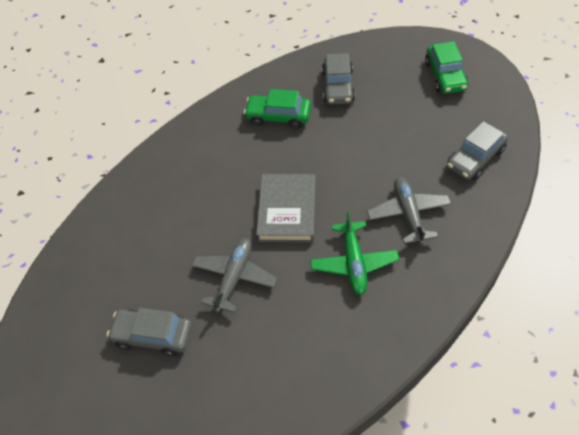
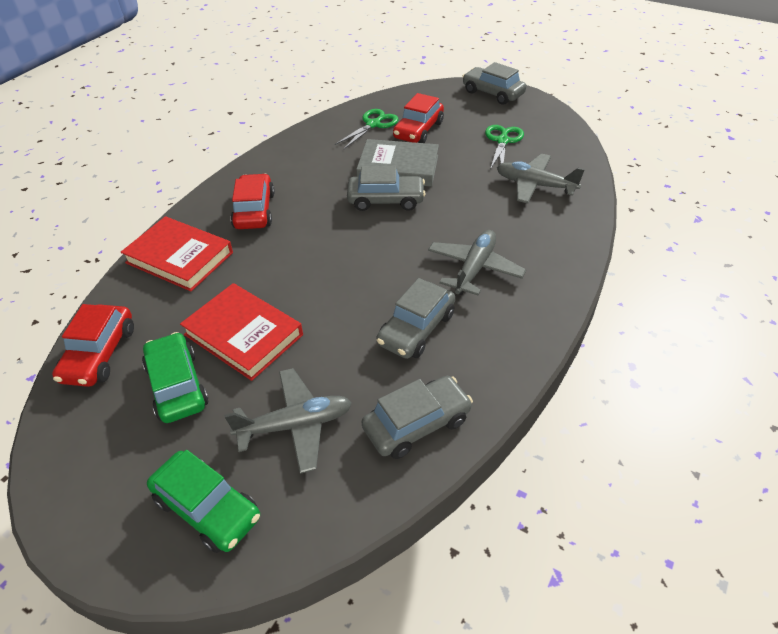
green plane: 1 -> 0
green scissors: 0 -> 2
grey car: 3 -> 4
grey plane: 2 -> 3
red book: 0 -> 2
red car: 0 -> 3

